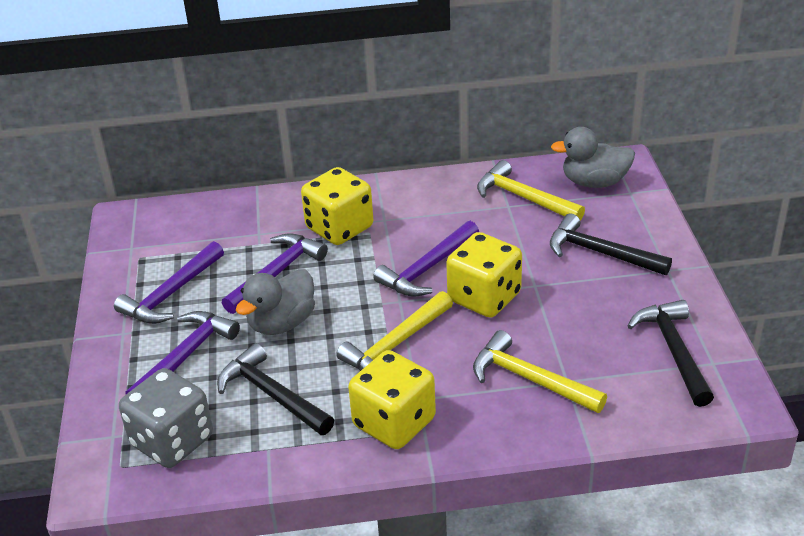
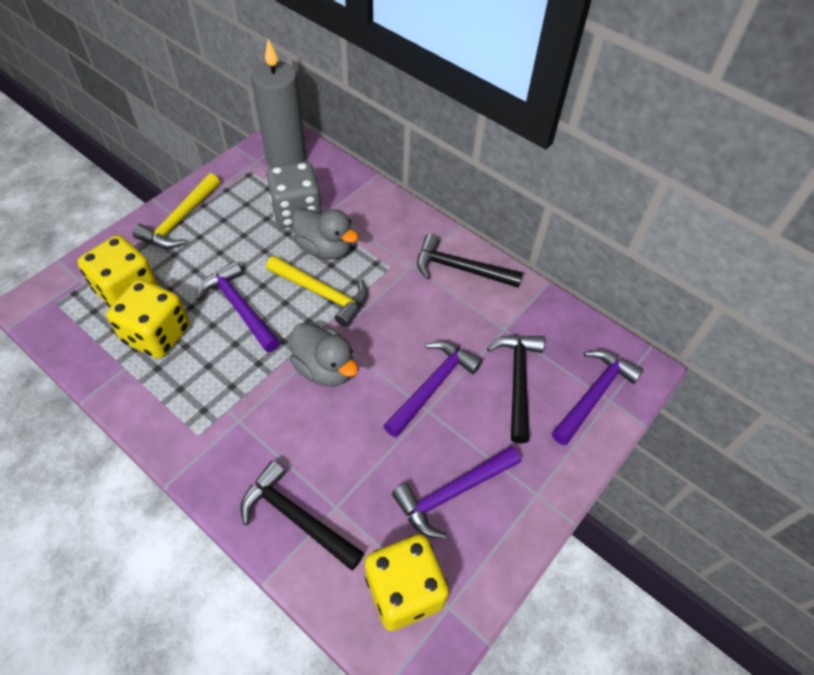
grey candle: 0 -> 1
yellow hammer: 3 -> 2

